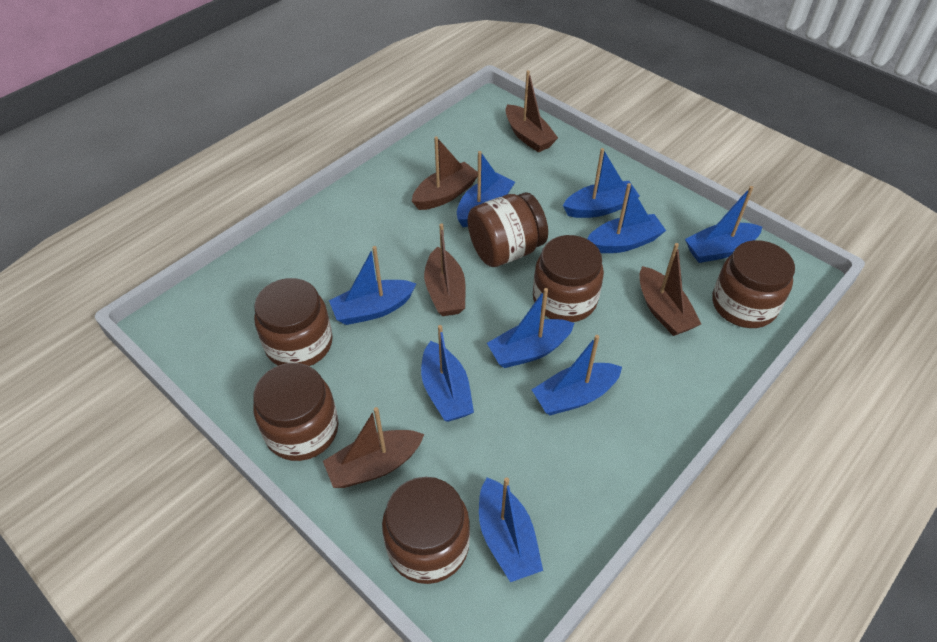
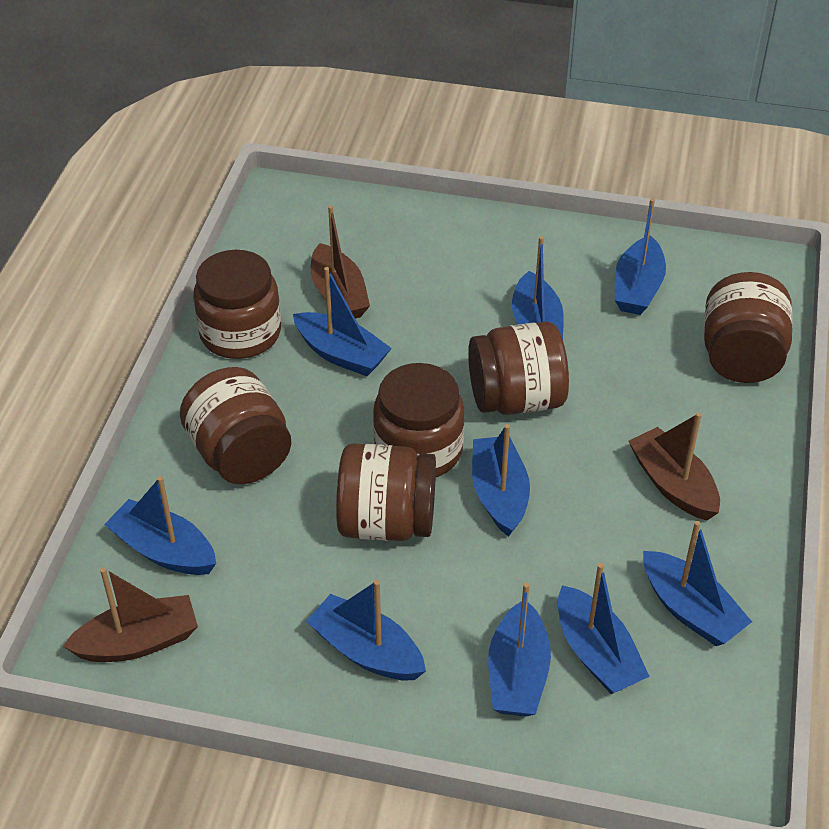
brown boat: 5 -> 3

